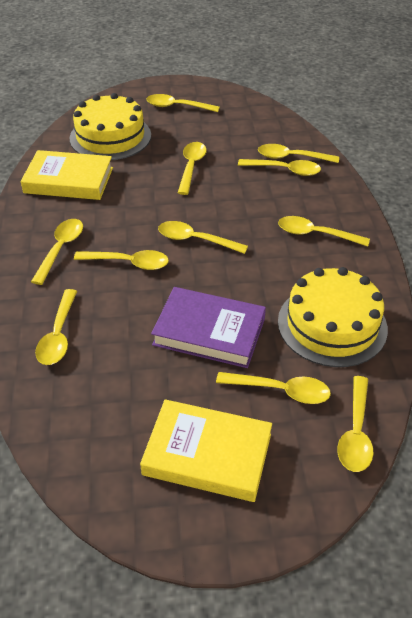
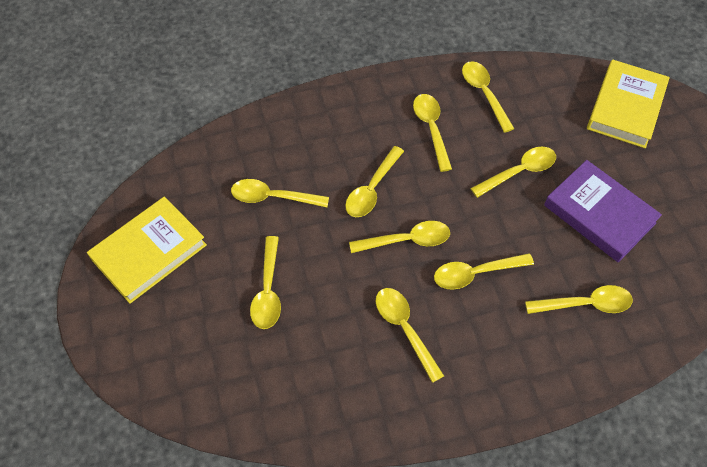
yellow cake: 2 -> 0
yellow spoon: 11 -> 10

